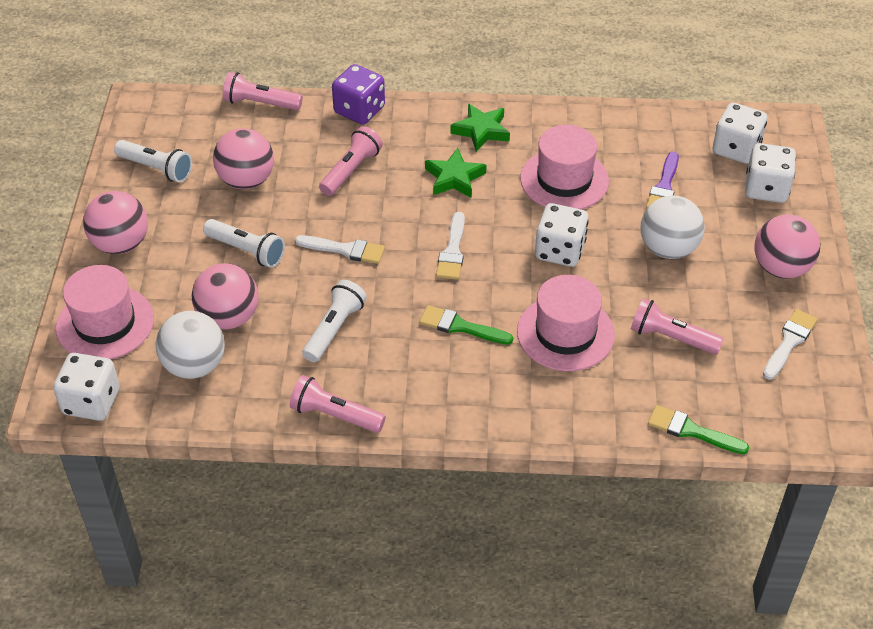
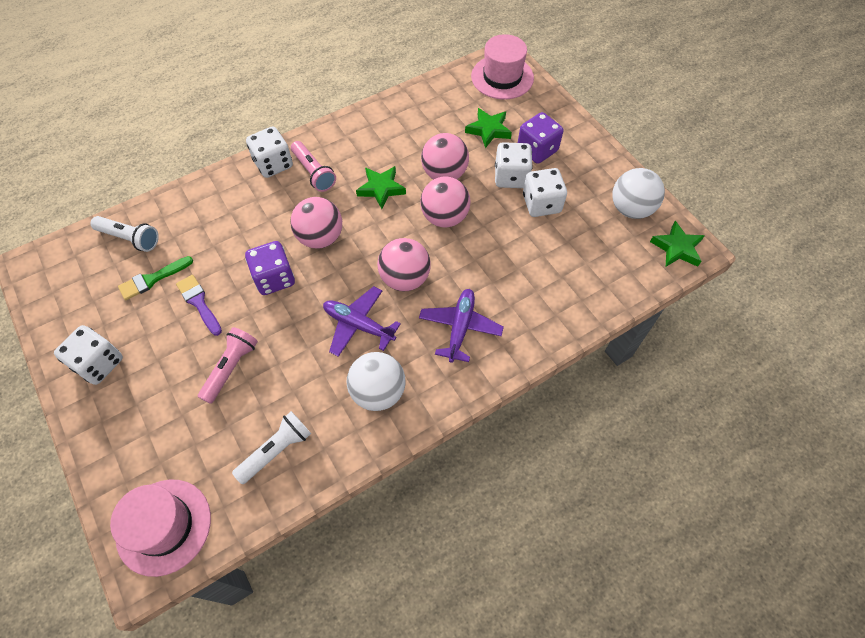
green brush: 2 -> 1
green star: 2 -> 3
pink flashlight: 4 -> 2
pink hat: 3 -> 2
purple dice: 1 -> 2
purple plane: 0 -> 2
white brush: 3 -> 0
white flashlight: 3 -> 2

